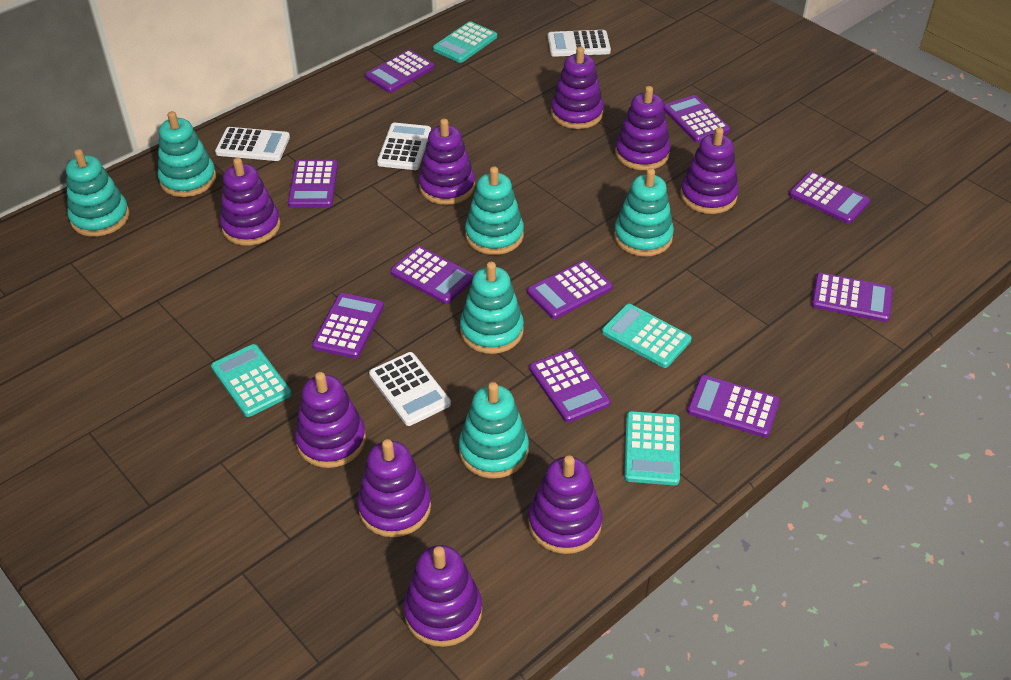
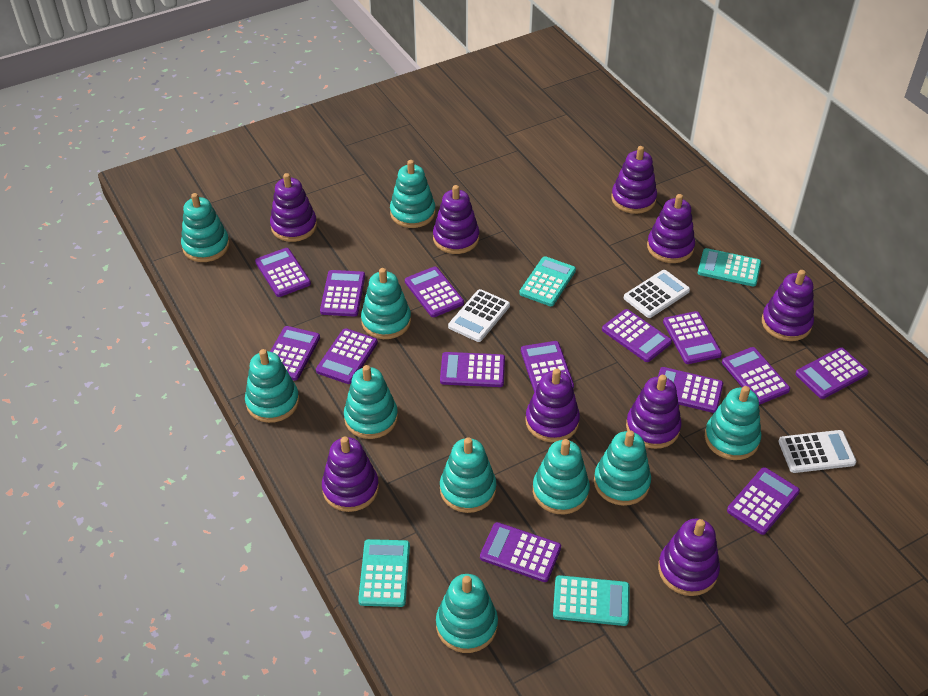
purple calculator: 10 -> 14
turquoise stacking toy: 6 -> 10
white calculator: 4 -> 3

